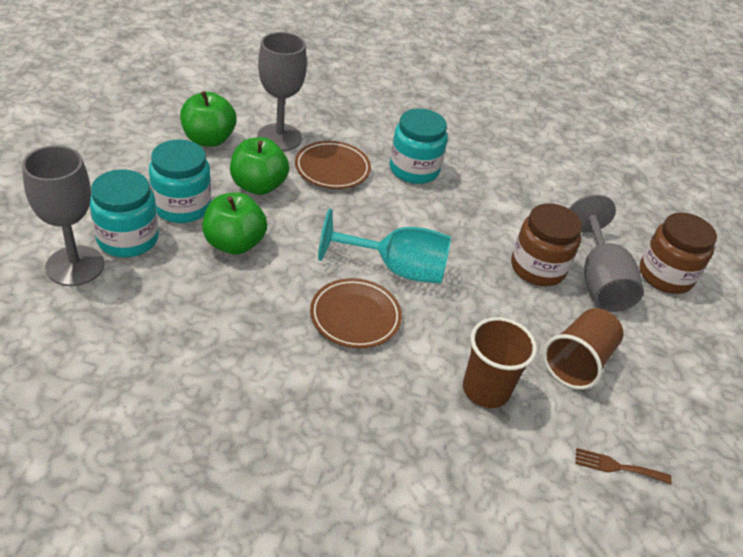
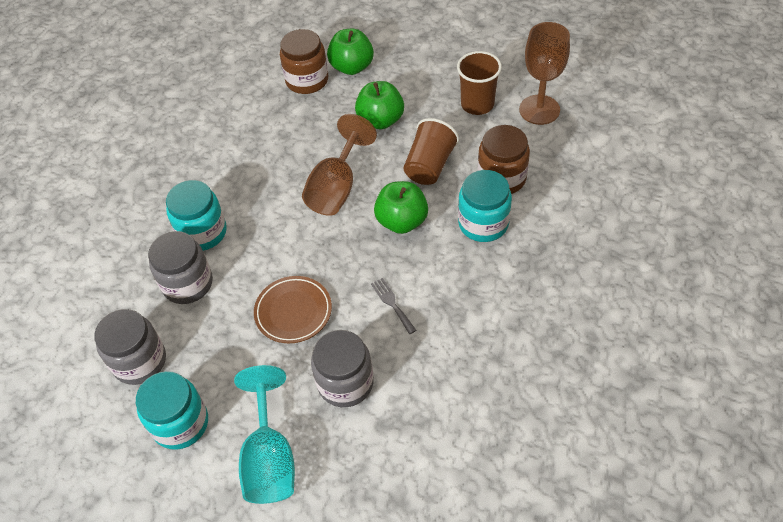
brown fork: 1 -> 0
brown goblet: 0 -> 2
brown plate: 2 -> 1
grey fork: 0 -> 1
grey goblet: 3 -> 0
grey jar: 0 -> 3

